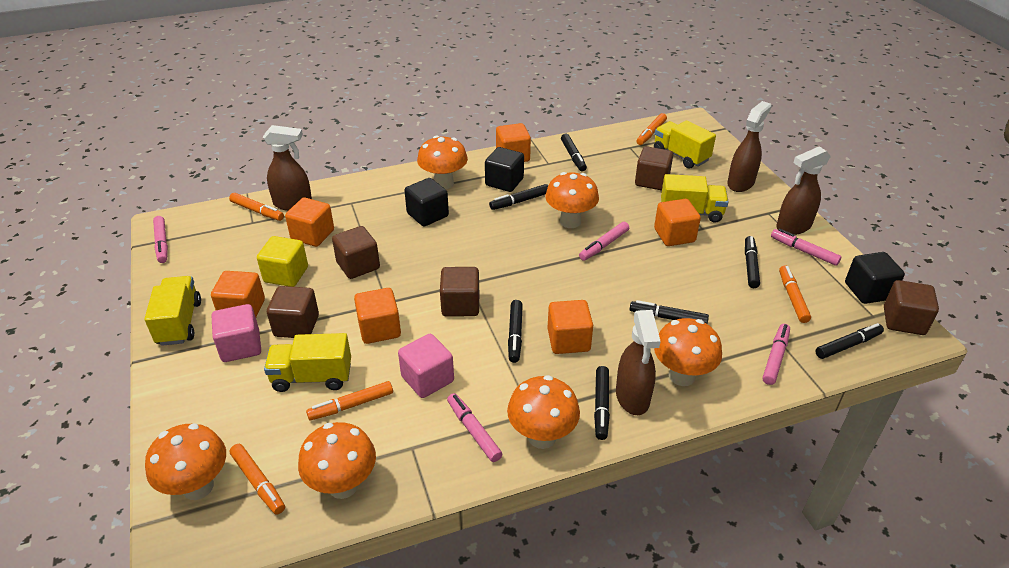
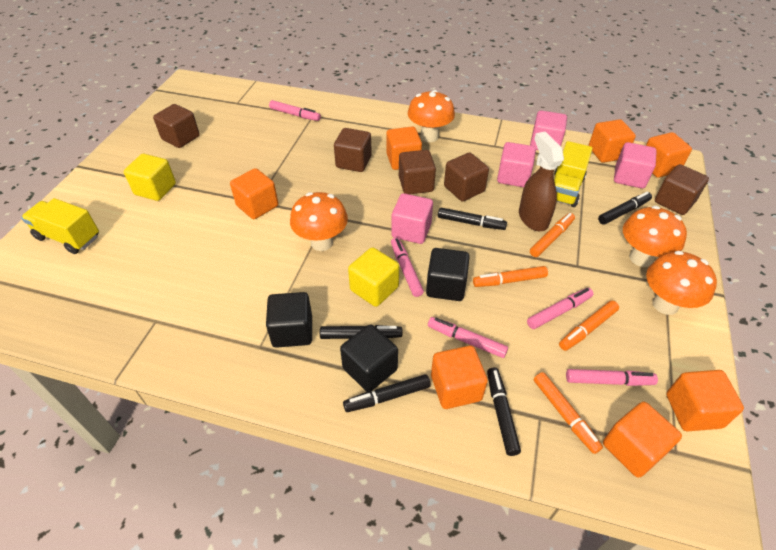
black marker: 7 -> 5
brown spray bottle: 4 -> 1
orange cube: 6 -> 7
orange marker: 5 -> 4
orange mushroom: 6 -> 4
pink cube: 2 -> 4
yellow cube: 1 -> 2
yellow truck: 4 -> 2

